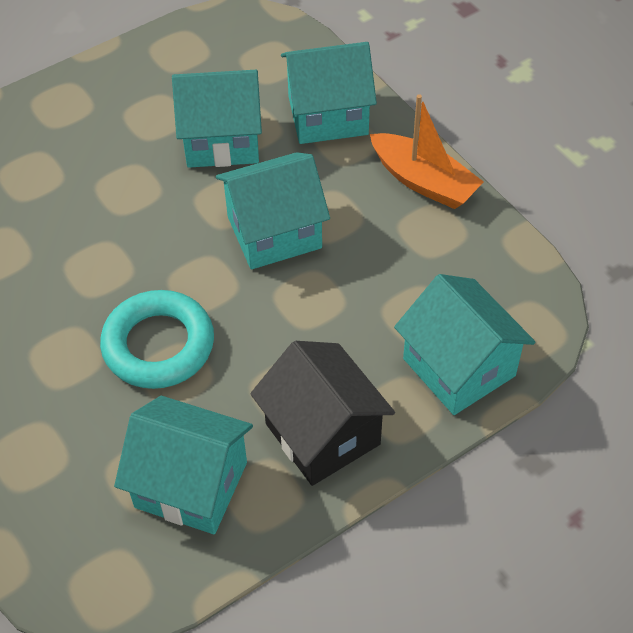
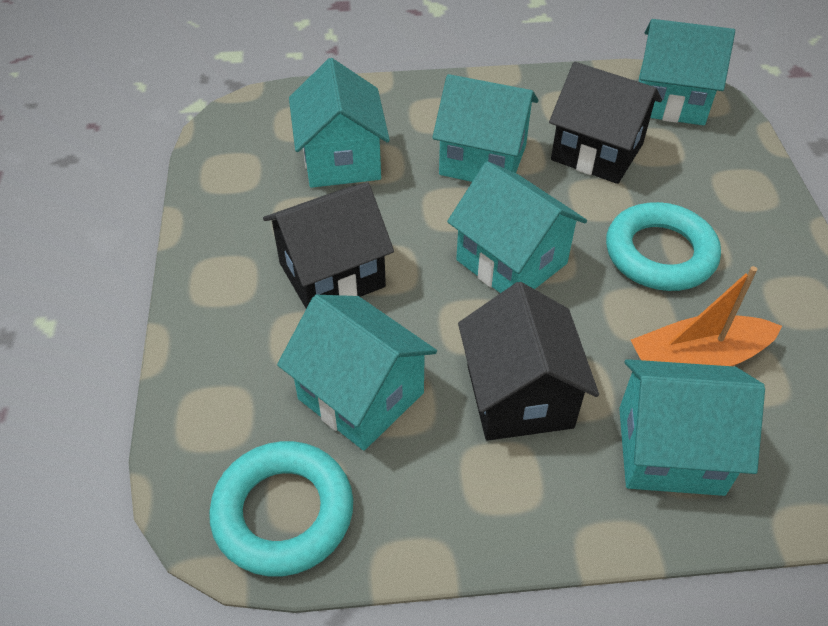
black house: 1 -> 3
turquoise house: 5 -> 6
turquoise ring: 1 -> 2

